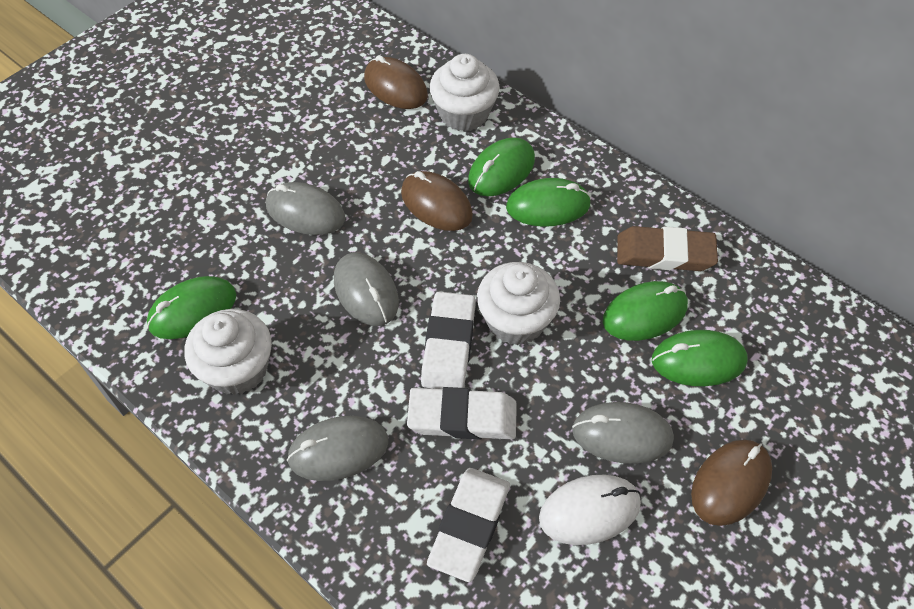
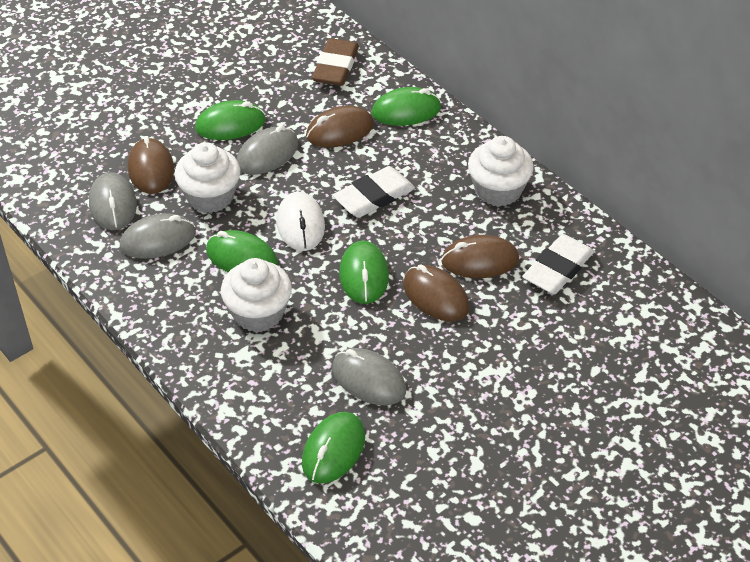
brown mouse: 3 -> 4
white eraser: 3 -> 2

